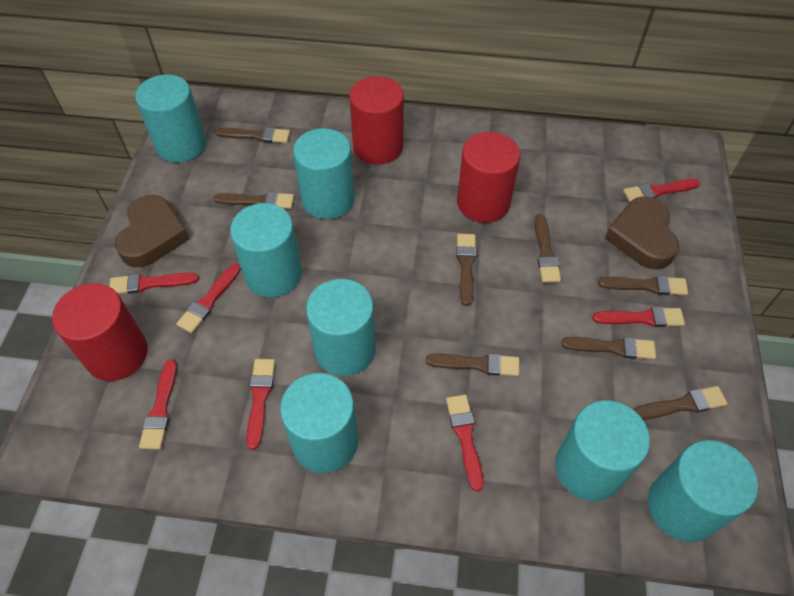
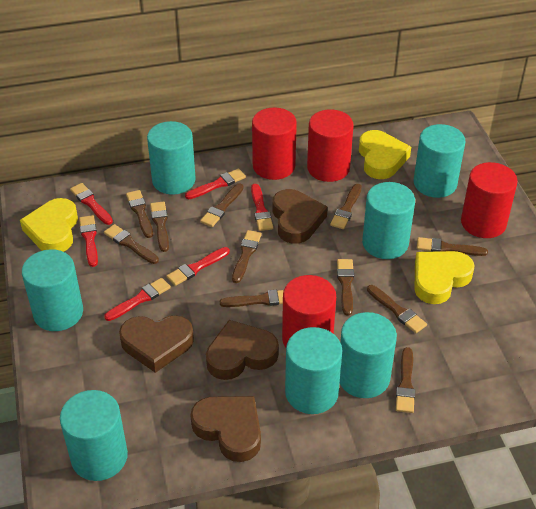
brown brush: 8 -> 11
brown heart: 2 -> 4
red brush: 7 -> 6
red cylinder: 3 -> 4
yellow heart: 0 -> 3

